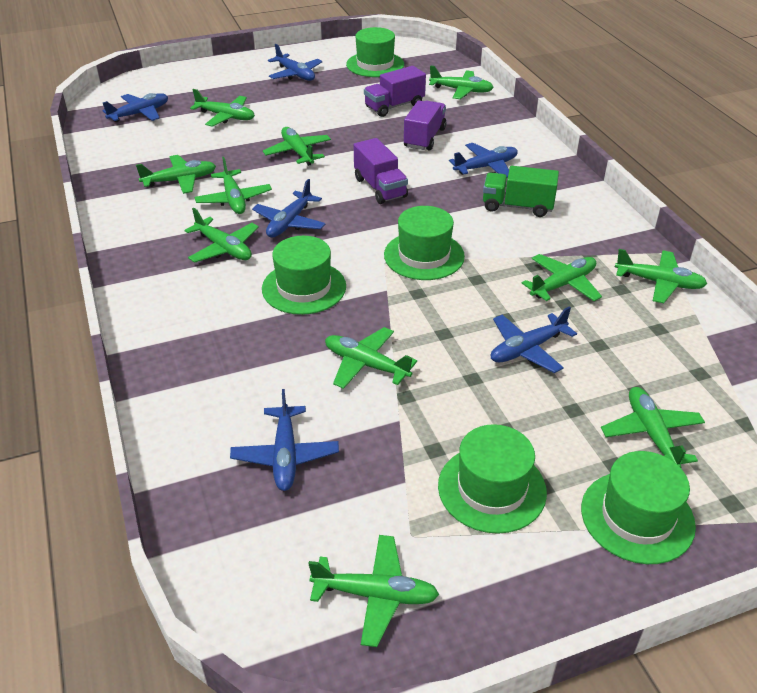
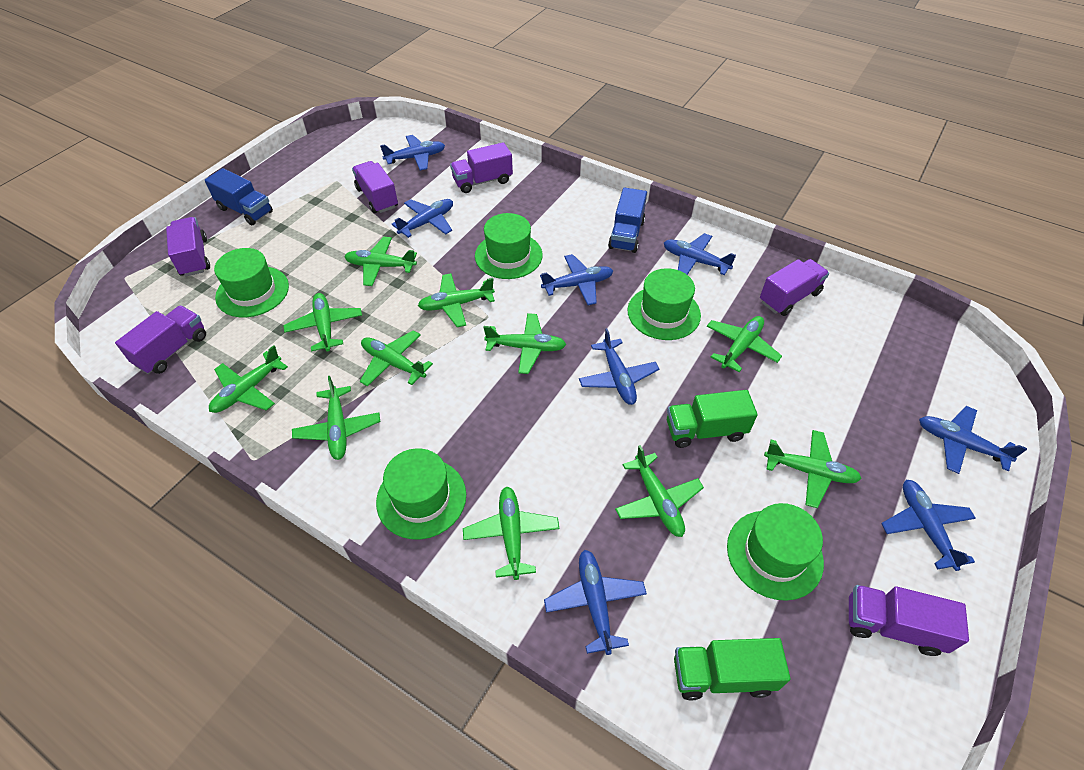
blue plane: 6 -> 8
blue truck: 0 -> 2
green truck: 1 -> 2
purple truck: 3 -> 6

